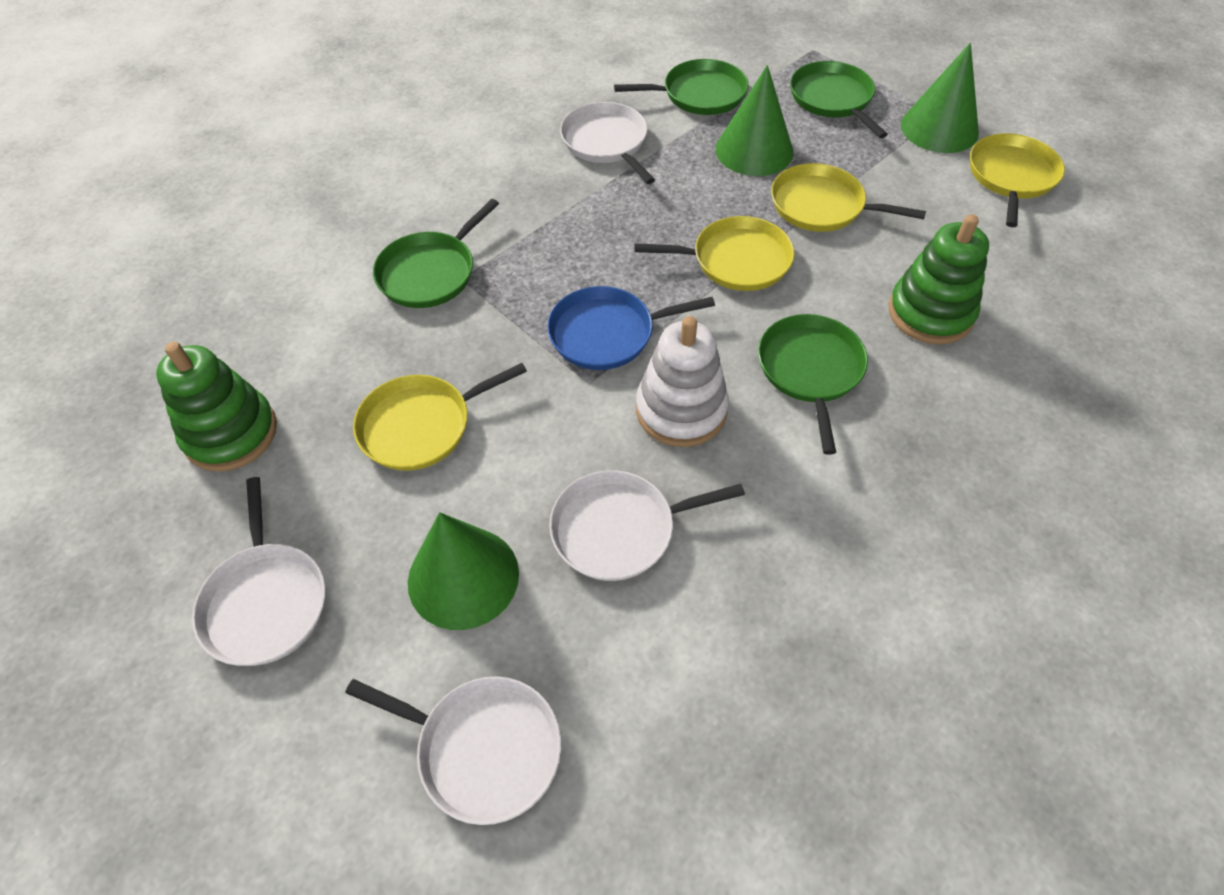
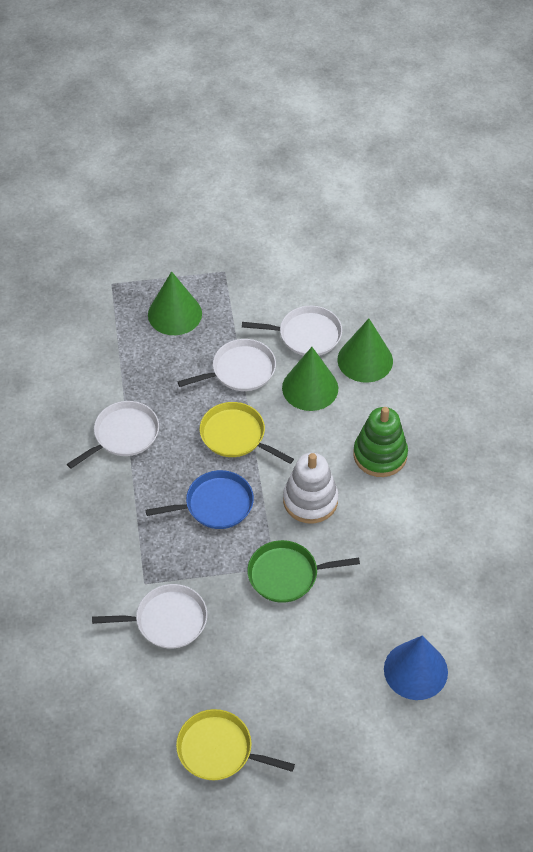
blue cone: 0 -> 1
green pan: 4 -> 1
green stacking toy: 2 -> 1
yellow pan: 4 -> 2

